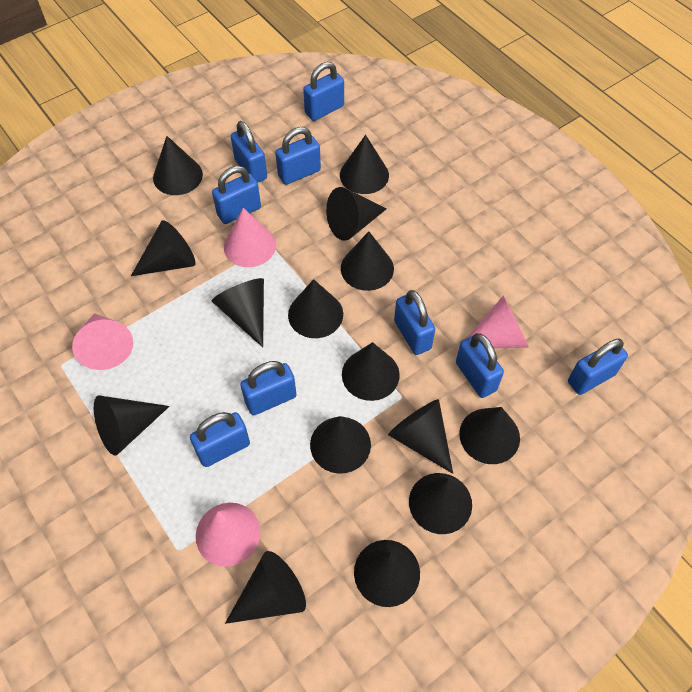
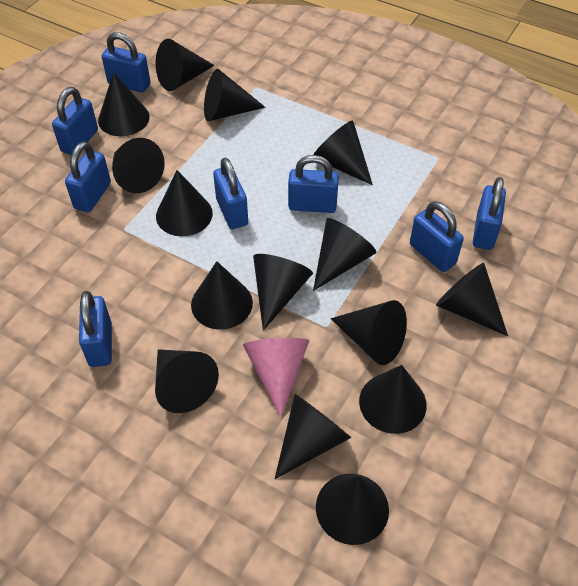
blue padlock: 9 -> 8
pink cone: 4 -> 1

